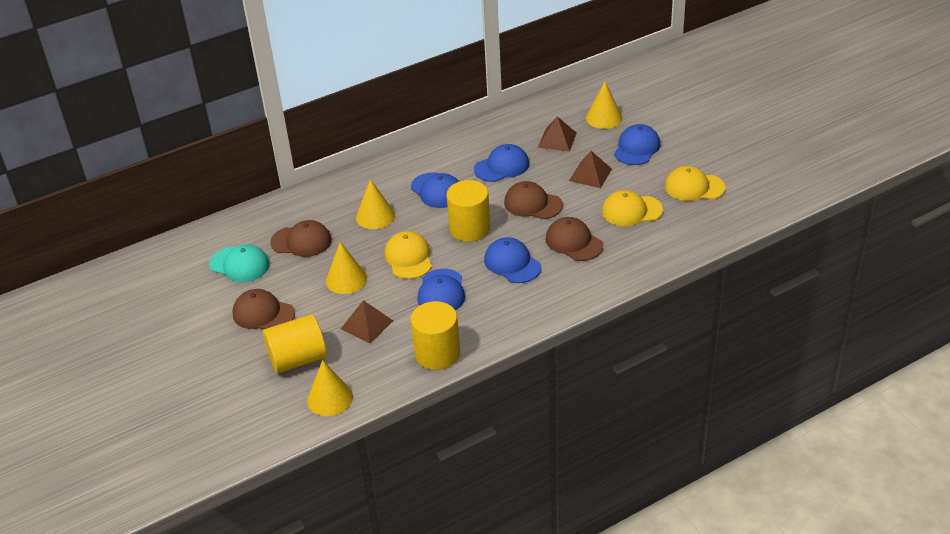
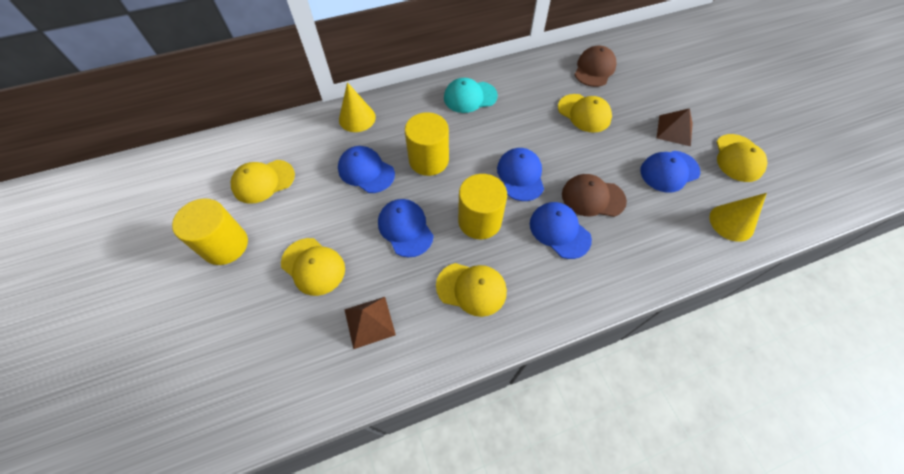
brown cap: 4 -> 2
brown pyramid: 3 -> 2
yellow cap: 3 -> 5
yellow cone: 4 -> 2

